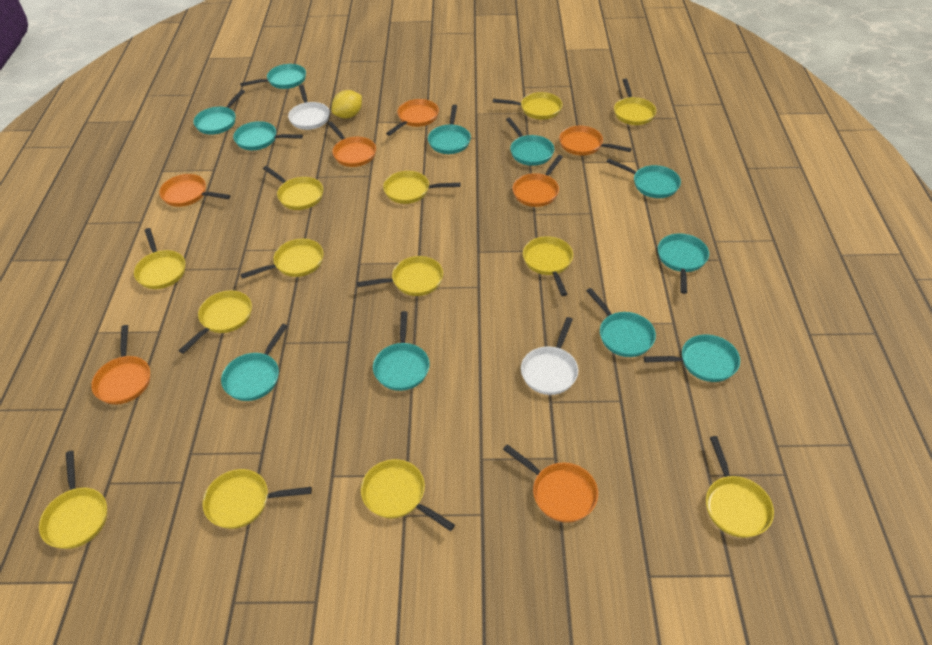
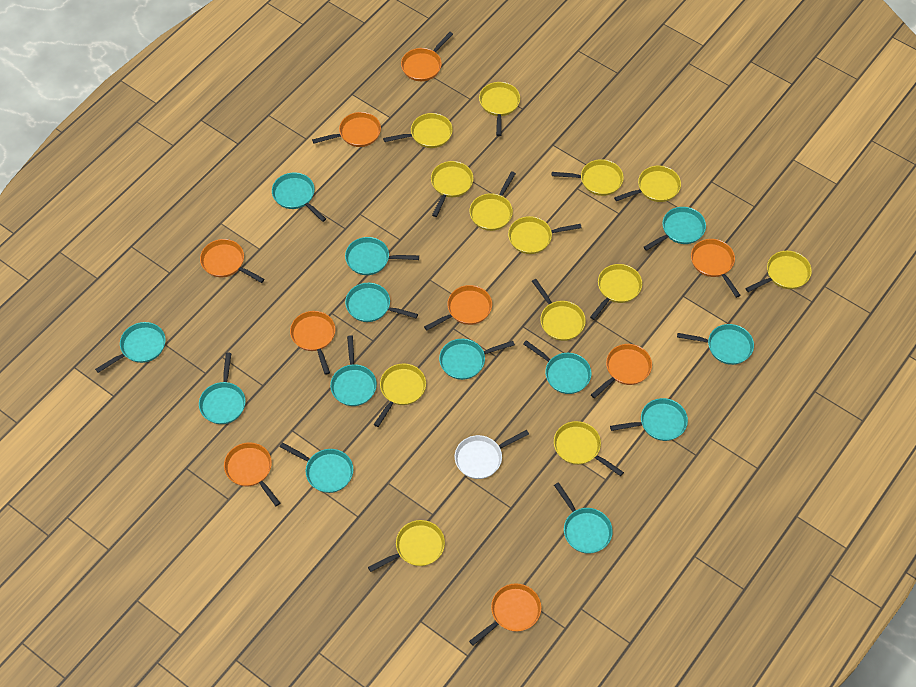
orange pan: 7 -> 9
turquoise pan: 11 -> 13
white pan: 2 -> 1
yellow lemon: 1 -> 0

